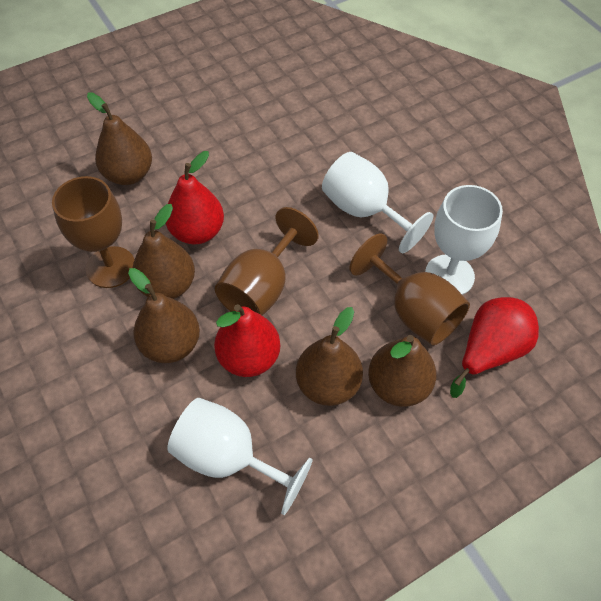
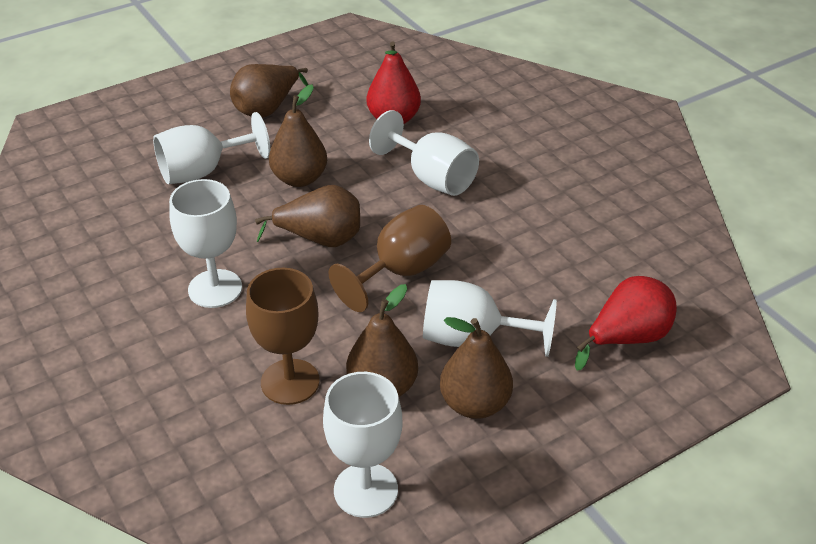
brown goblet: 3 -> 2
red pear: 3 -> 2
white goblet: 3 -> 5

